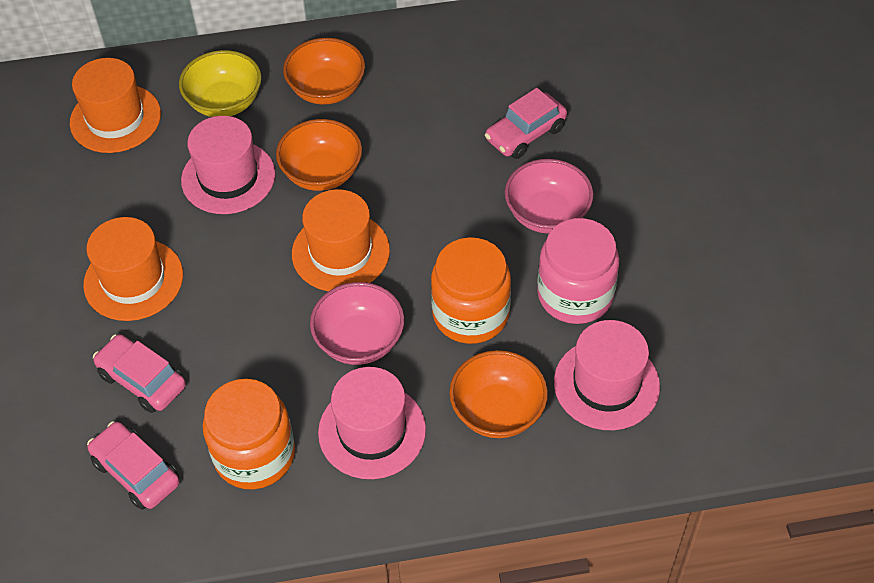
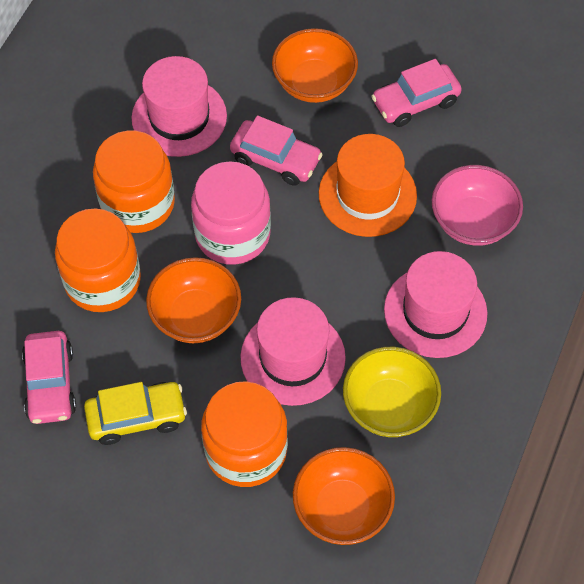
orange hat: 3 -> 1
orange jar: 2 -> 3
pink bowl: 2 -> 1
yellow car: 0 -> 1

